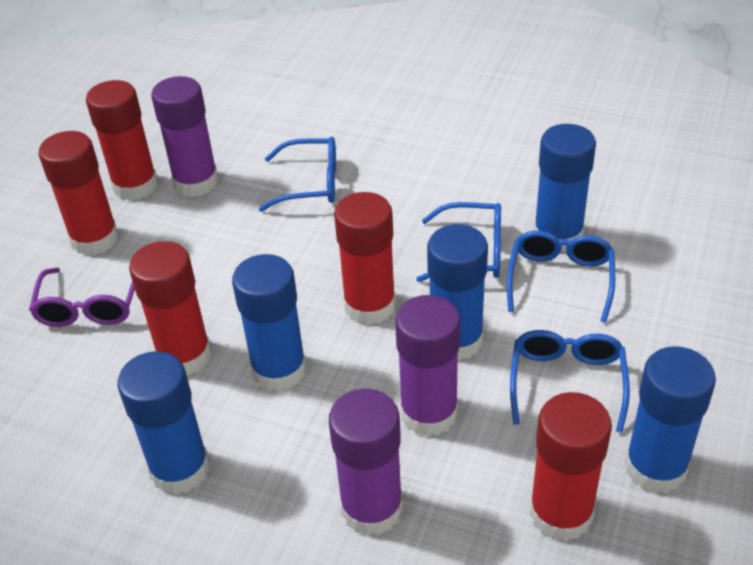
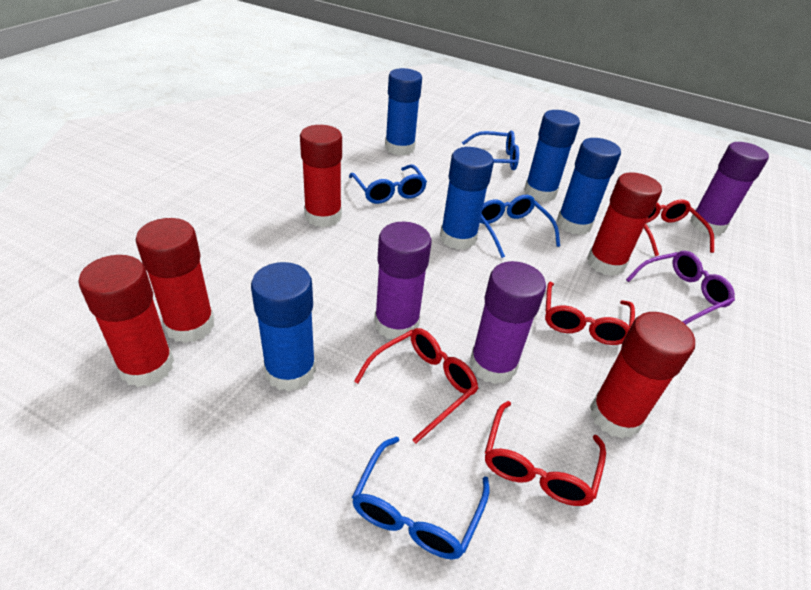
red glasses: 0 -> 4

